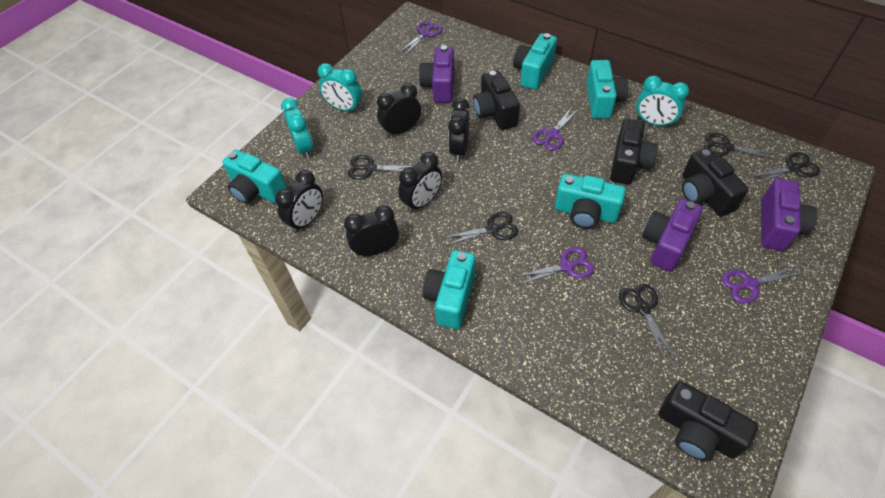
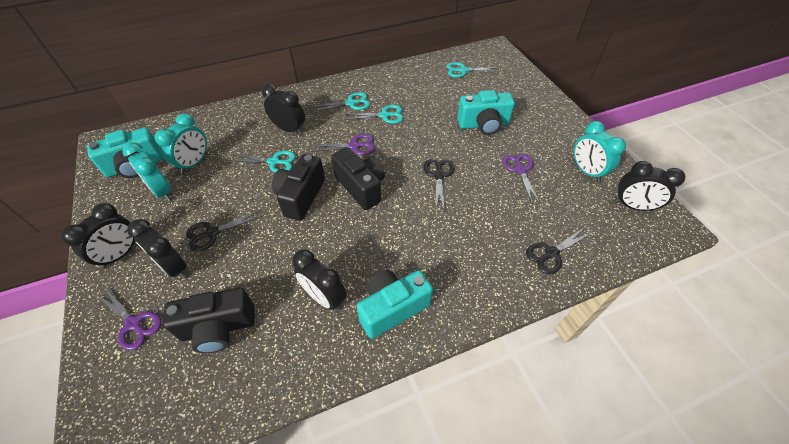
black camera: 4 -> 3
black scissors: 5 -> 3
purple camera: 3 -> 0
purple scissors: 4 -> 3
turquoise camera: 5 -> 3
turquoise scissors: 0 -> 4

